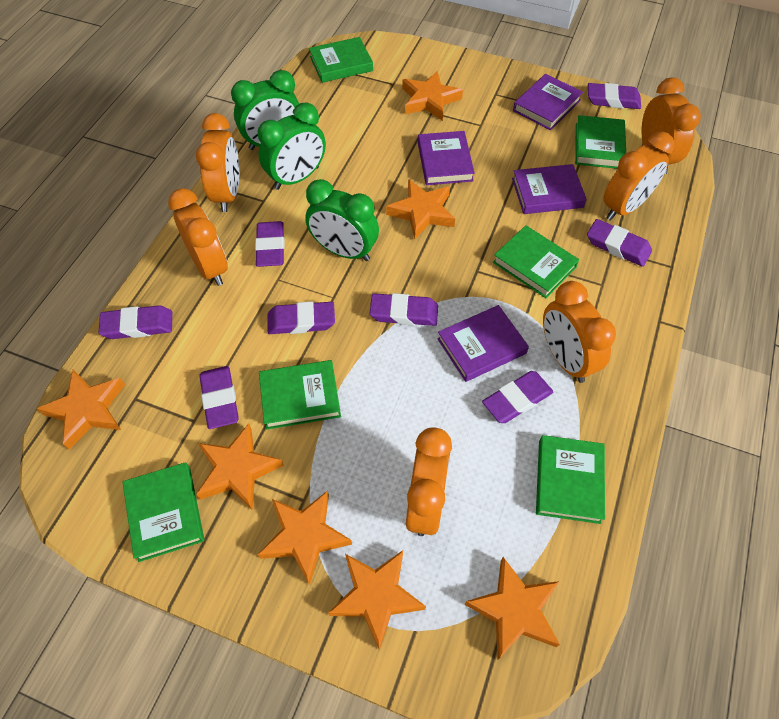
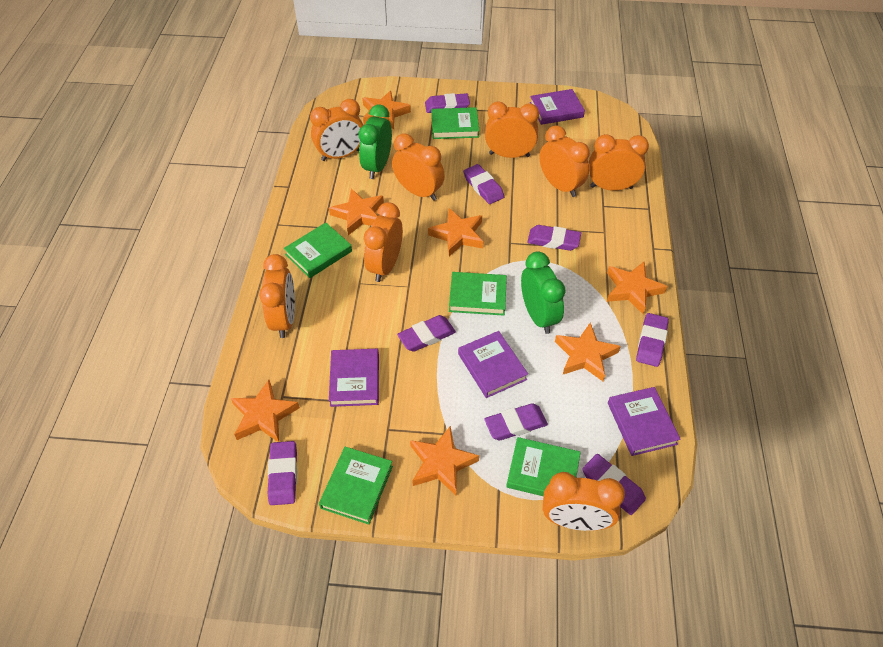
green book: 6 -> 5
green clock: 3 -> 2
orange clock: 6 -> 8

